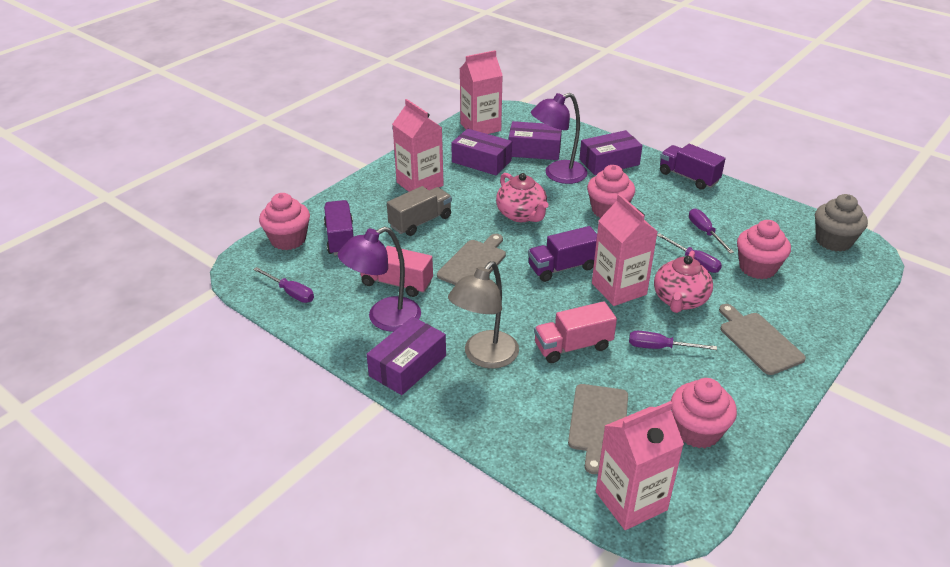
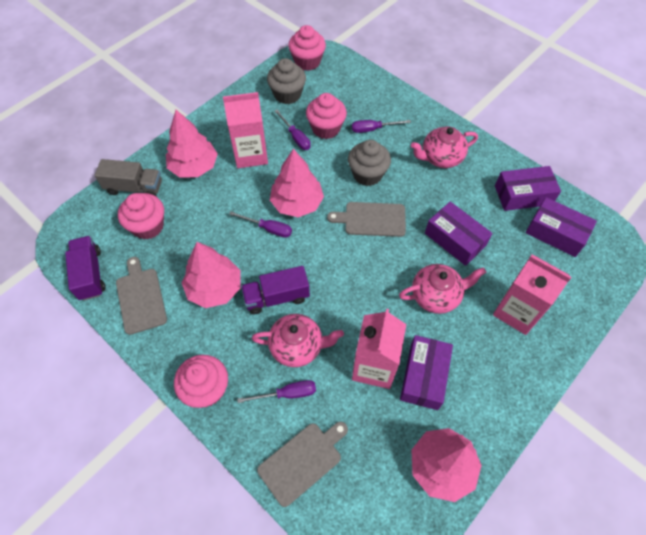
grey cupcake: 1 -> 2
grey lamp: 1 -> 0
pink carton: 4 -> 3
pink teapot: 2 -> 3
pink tree: 0 -> 4
pink truck: 2 -> 0
purple lamp: 2 -> 0
purple truck: 3 -> 2

